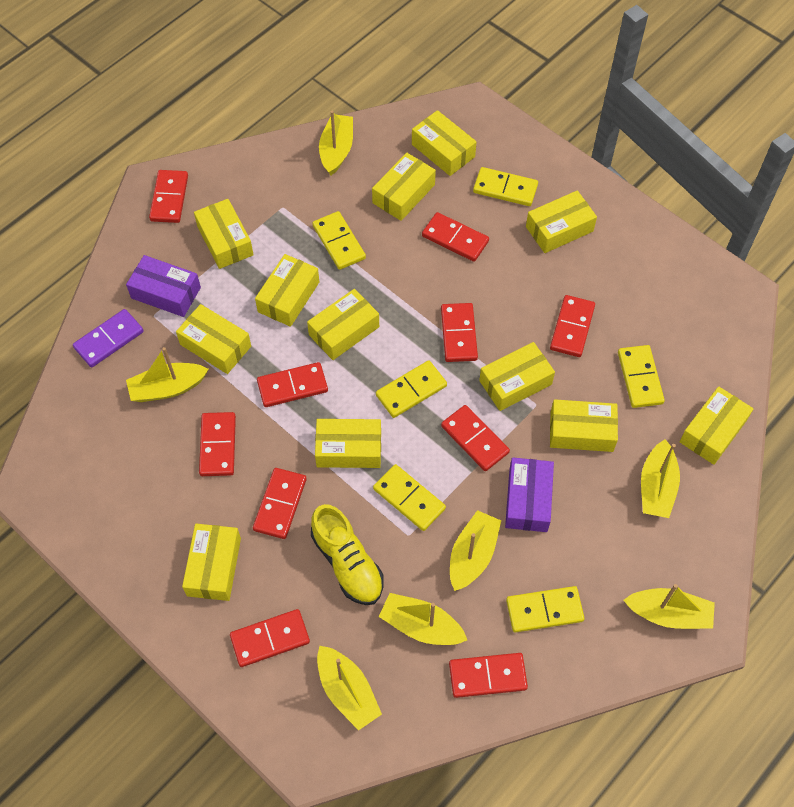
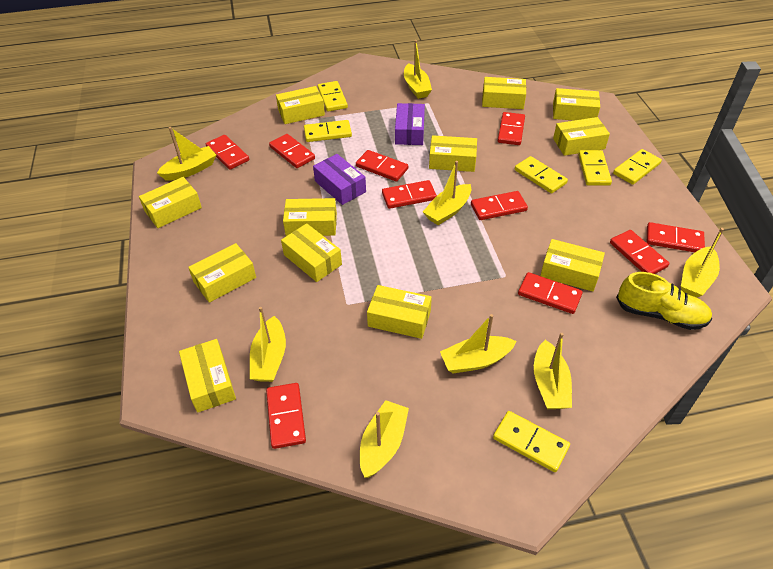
purple domino: 1 -> 0
yellow boat: 7 -> 8

